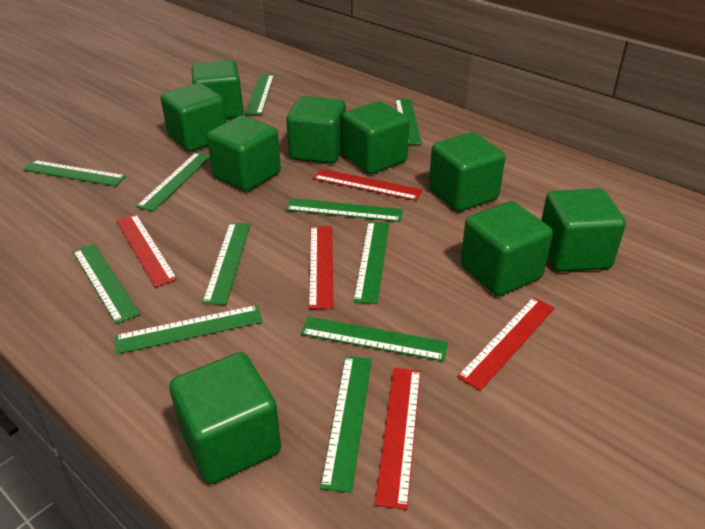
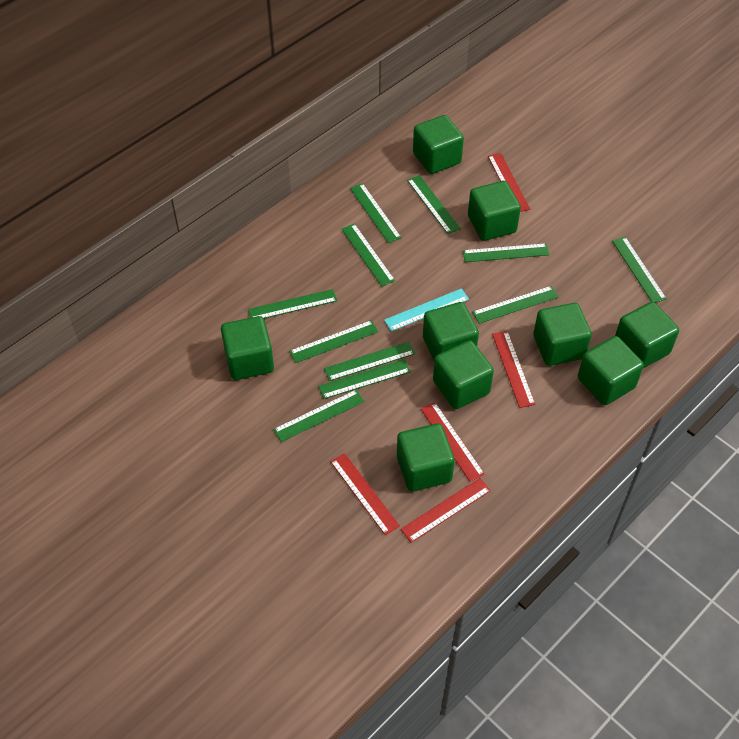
turquoise ruler: 0 -> 1

